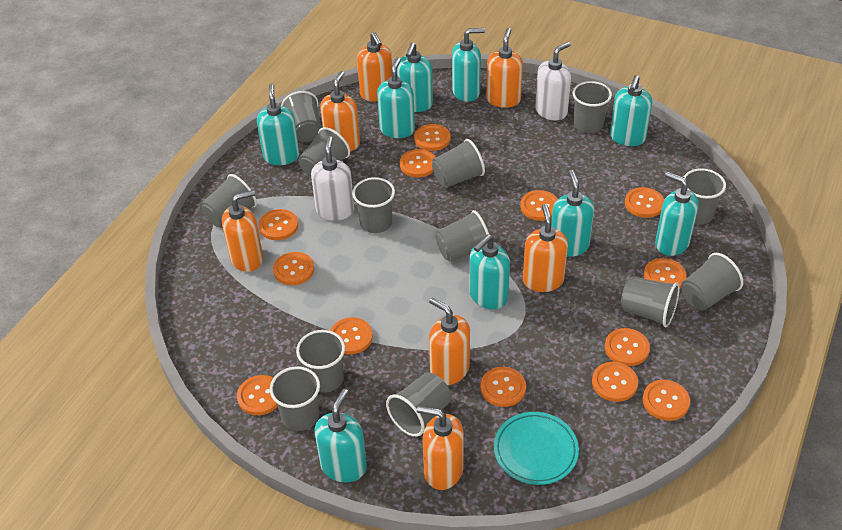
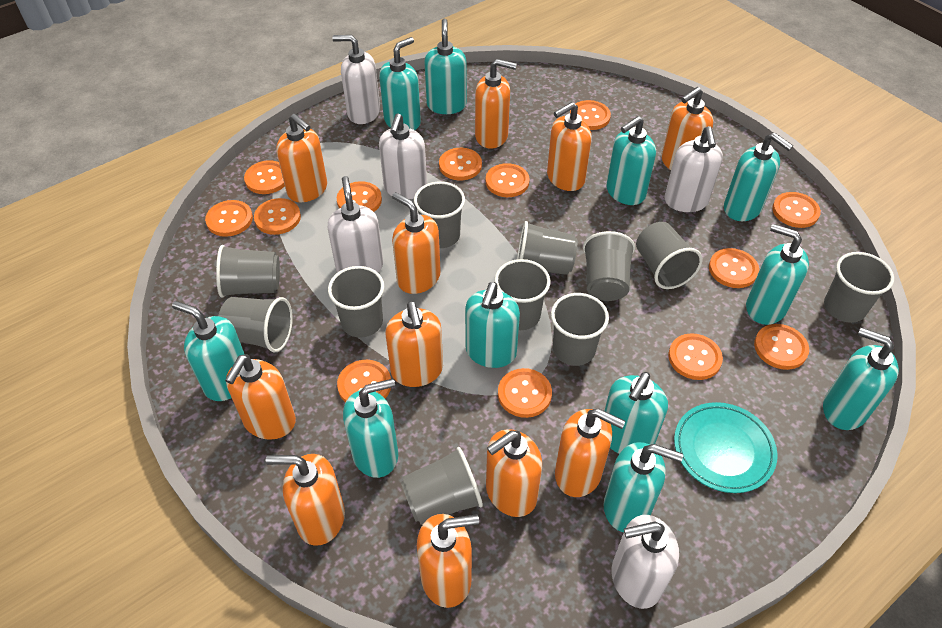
grey cup: 13 -> 11
orange soap dispenser: 7 -> 11
turquoise soap dispenser: 9 -> 11
white soap dispenser: 2 -> 5

